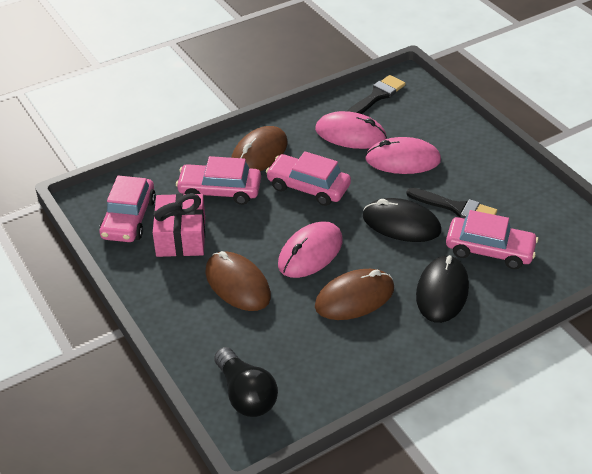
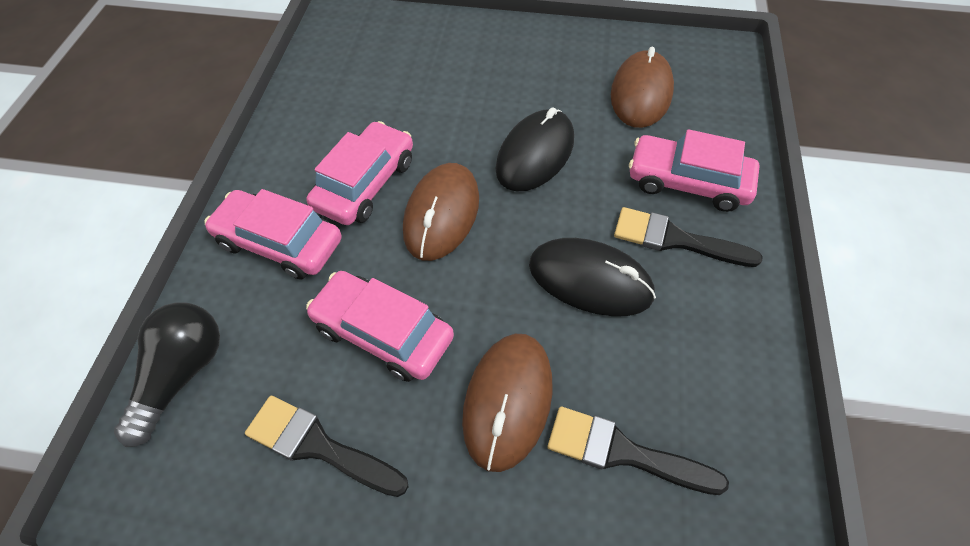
black brush: 2 -> 3
pink gift: 1 -> 0
pink mouse: 3 -> 0

